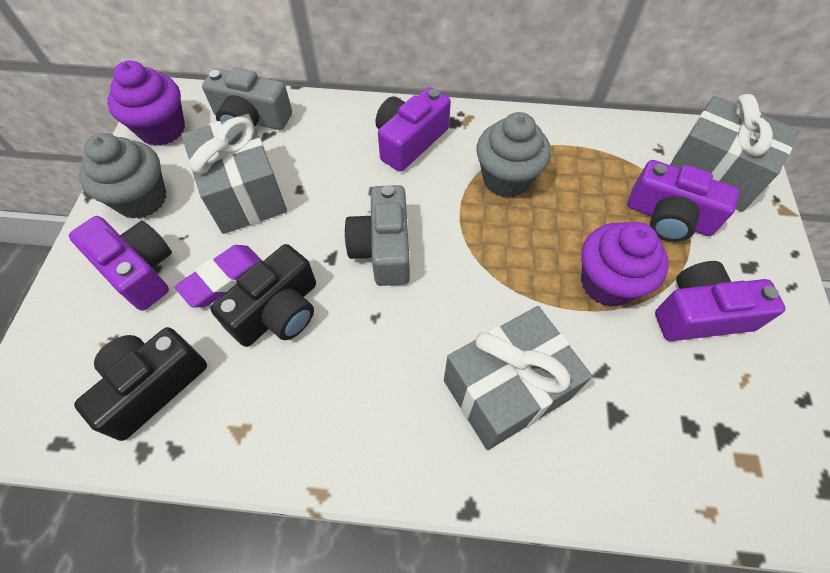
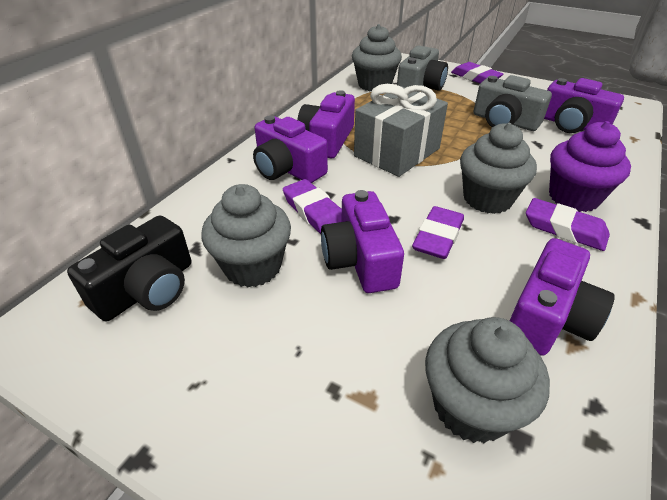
black camera: 2 -> 1
grey cupcake: 2 -> 4
grey gift: 3 -> 1
purple camera: 4 -> 5
purple cupcake: 2 -> 1
purple eraser: 1 -> 4

